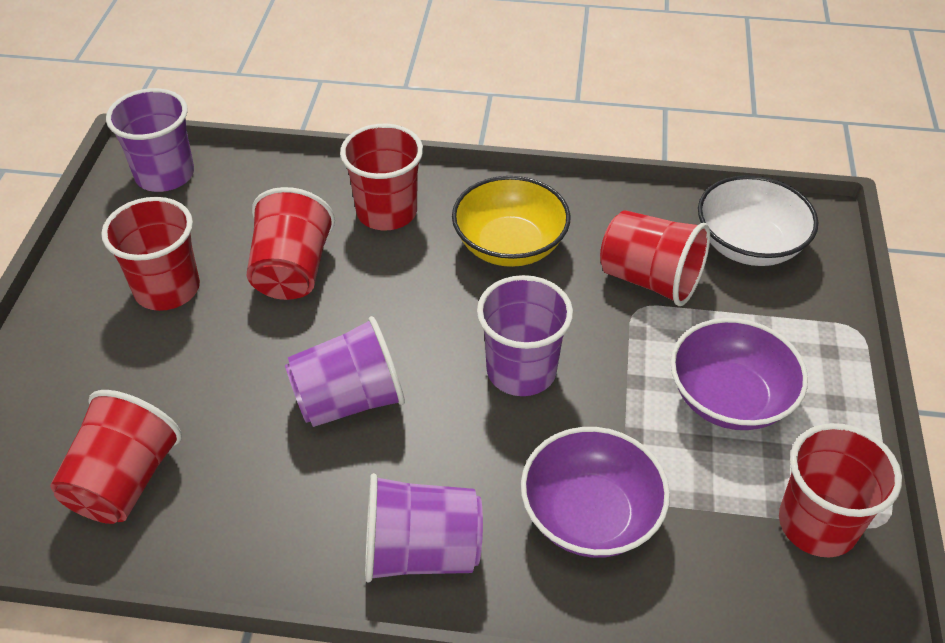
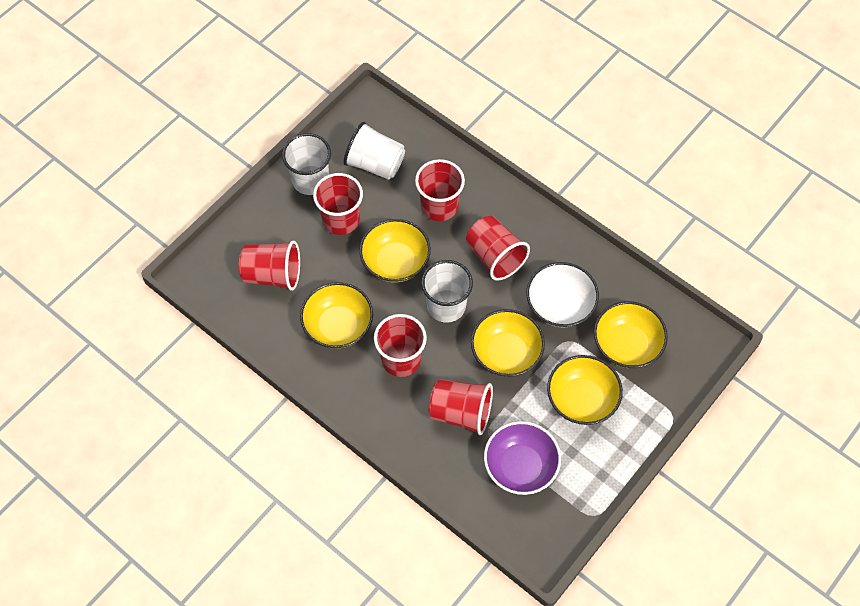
purple bowl: 2 -> 1
purple cup: 4 -> 0
white cup: 0 -> 3
yellow bowl: 1 -> 5

